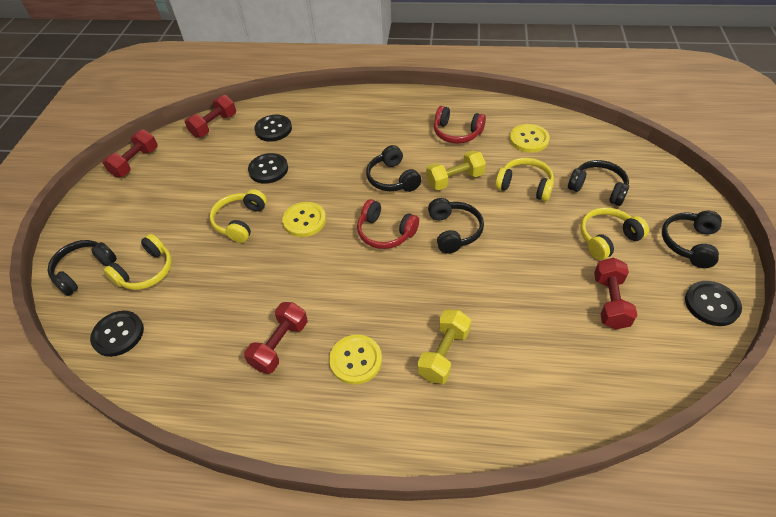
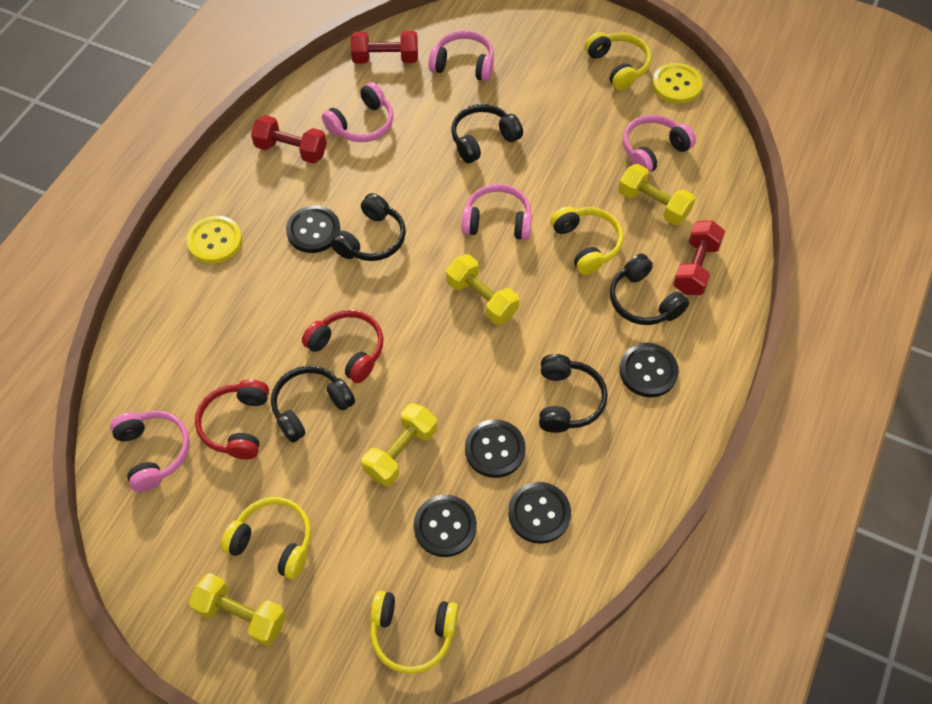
black button: 4 -> 5
pink headphones: 0 -> 5
red dumbbell: 4 -> 3
yellow button: 3 -> 2
yellow dumbbell: 2 -> 4

